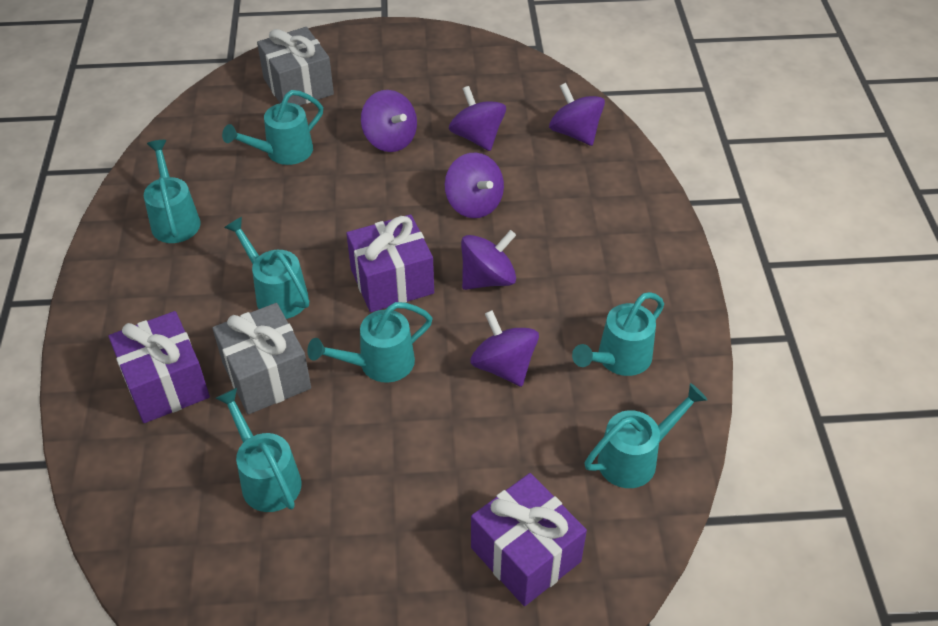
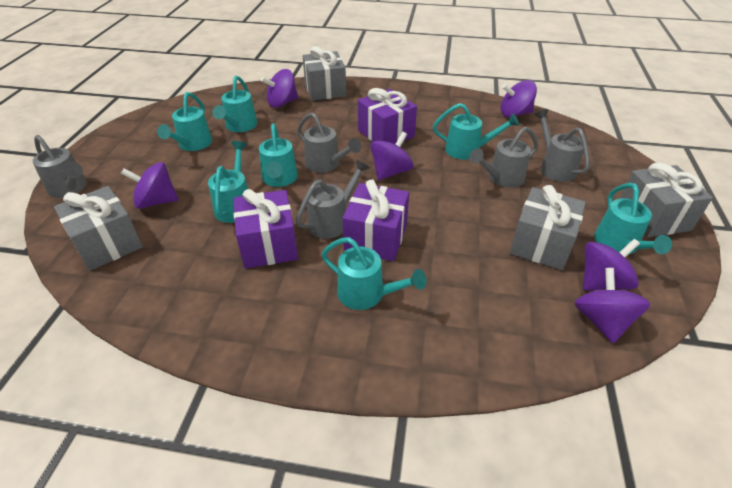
grey gift: 2 -> 4
grey watering can: 0 -> 5

